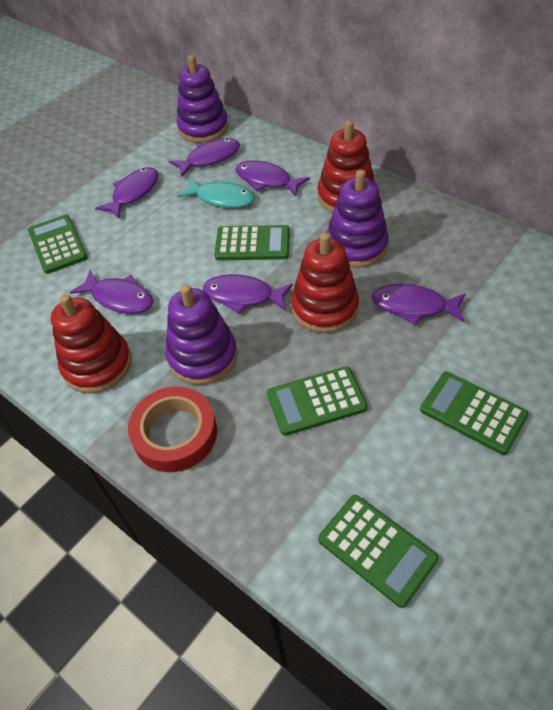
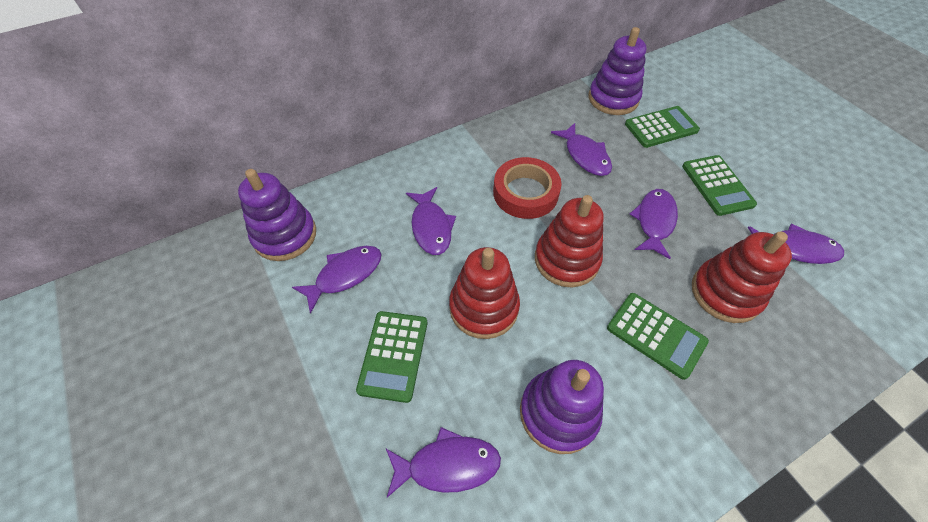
green calculator: 5 -> 4
turquoise fish: 1 -> 0

